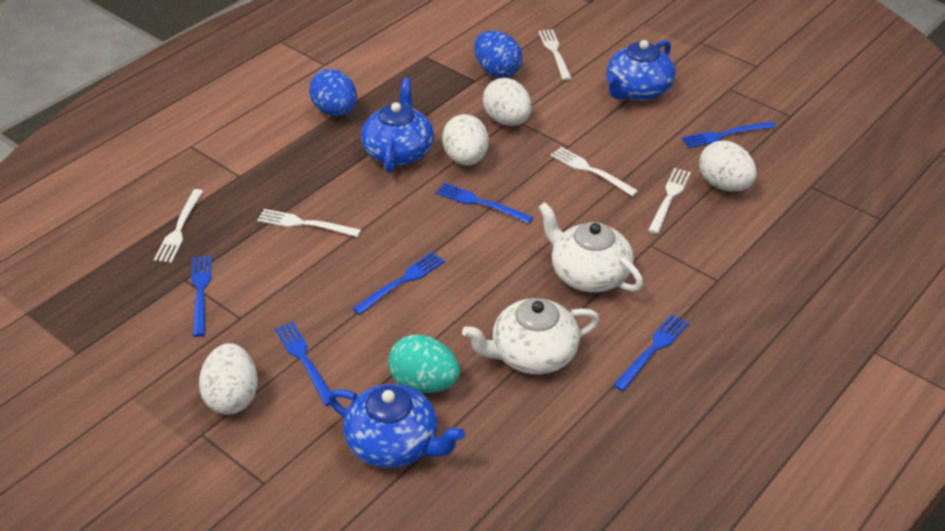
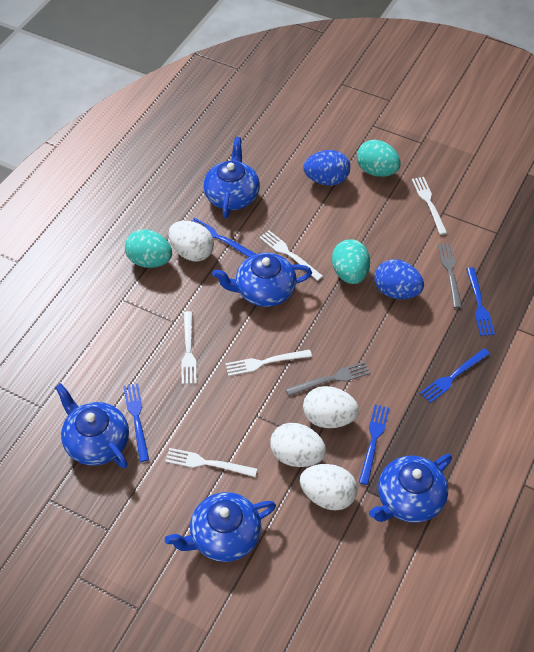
blue fork: 6 -> 5
blue teapot: 3 -> 5
grey fork: 0 -> 2
turquoise egg: 1 -> 3
white teapot: 2 -> 0

